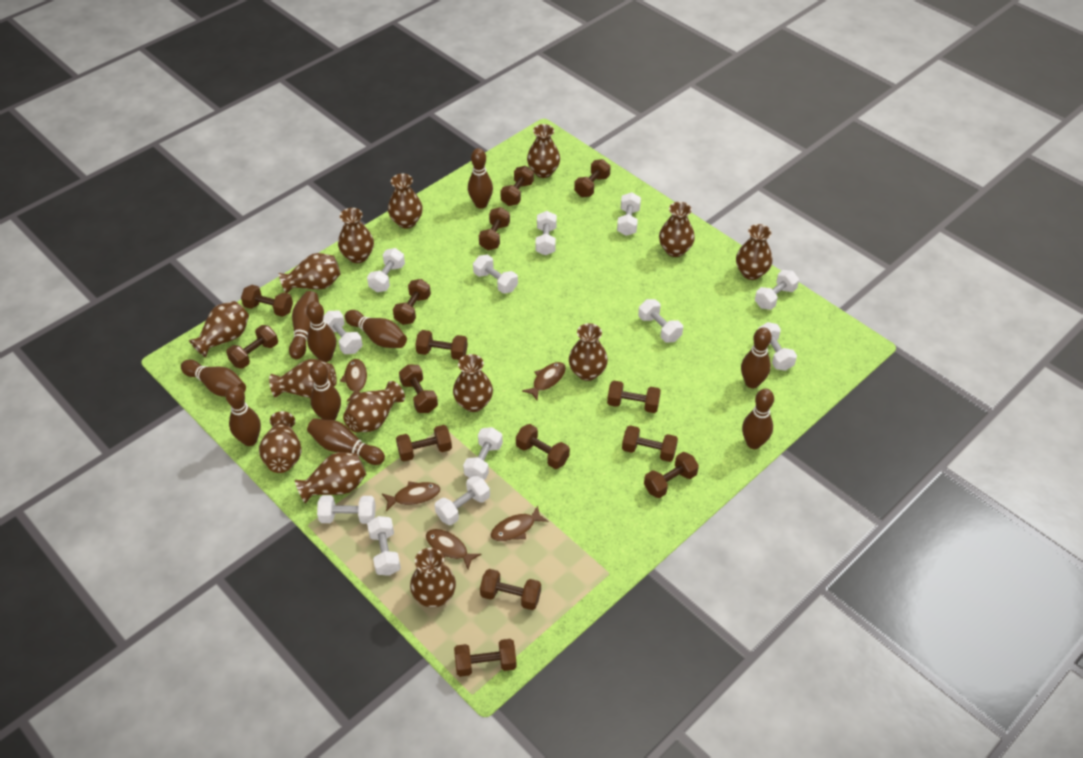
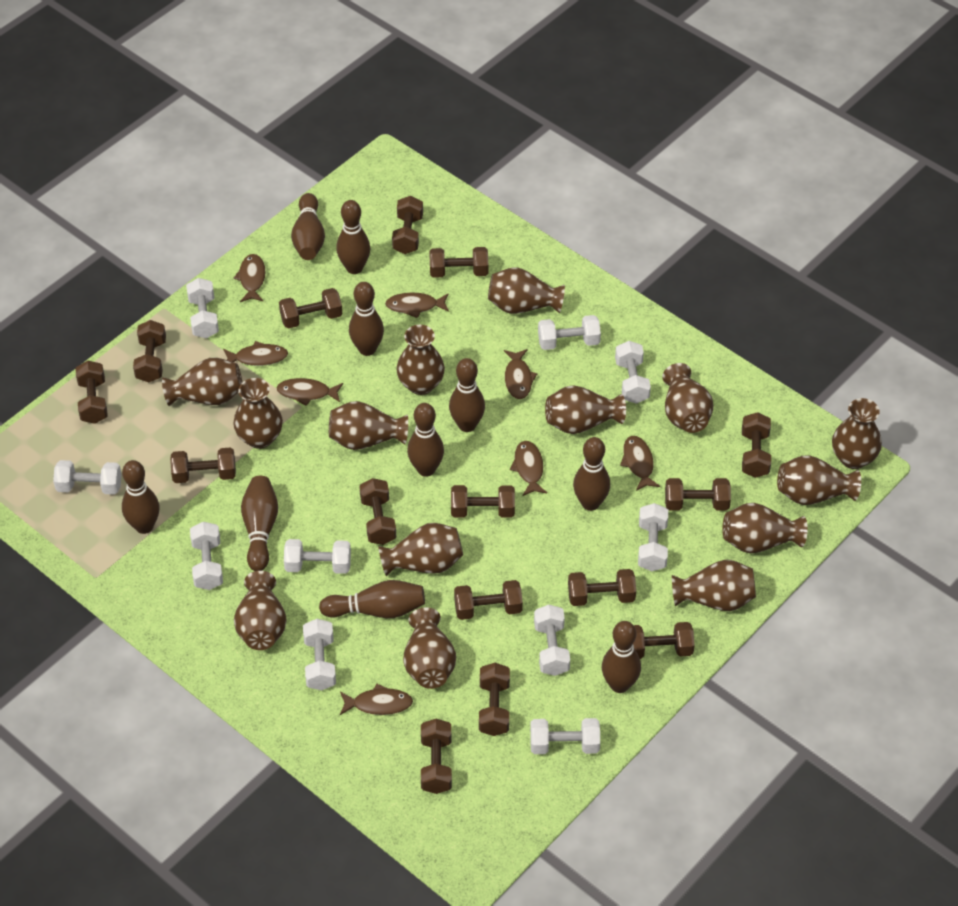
brown fish: 5 -> 8
white dumbbell: 12 -> 10

